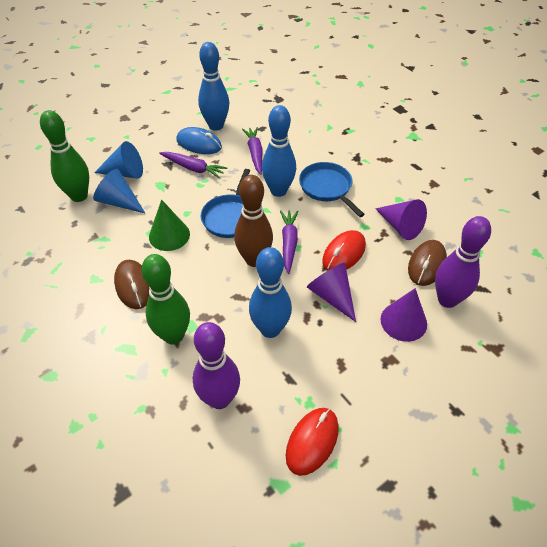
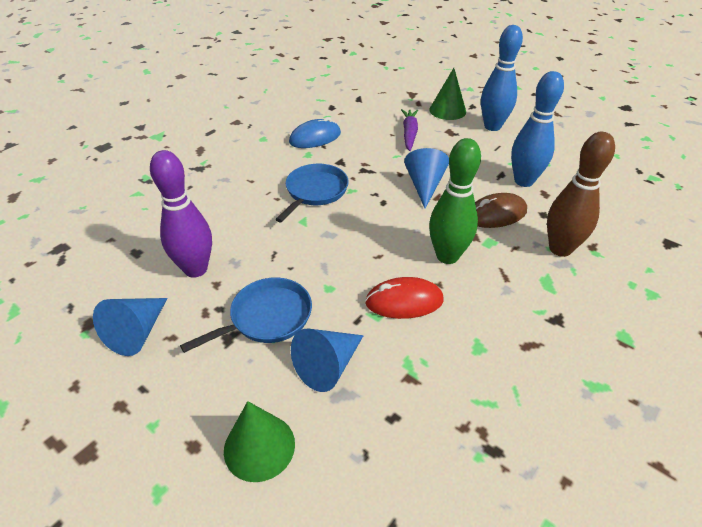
blue bowling pin: 3 -> 2
blue cone: 2 -> 3
brown mouse: 2 -> 1
green bowling pin: 2 -> 1
green cone: 1 -> 2
purple bowling pin: 2 -> 1
purple carrot: 3 -> 1
purple cone: 3 -> 0
red mouse: 2 -> 1

